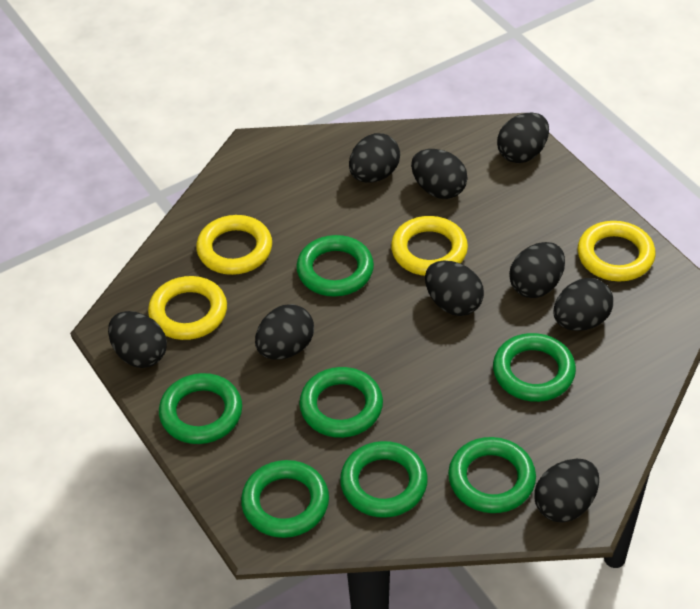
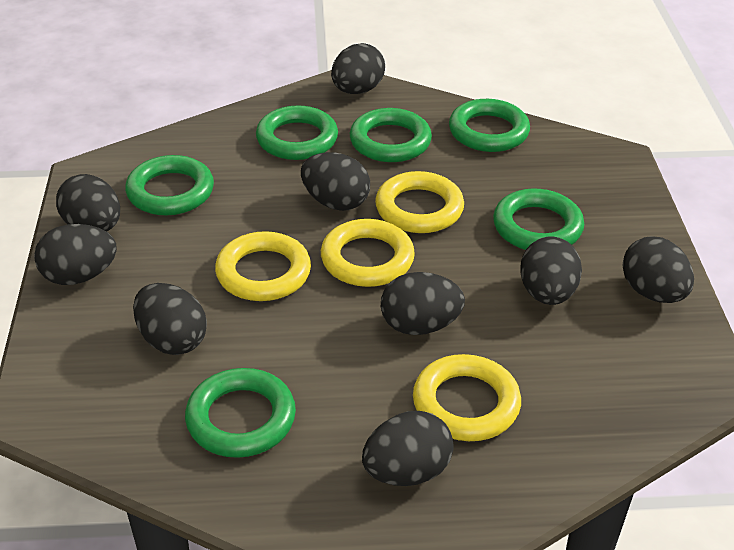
green ring: 7 -> 6

